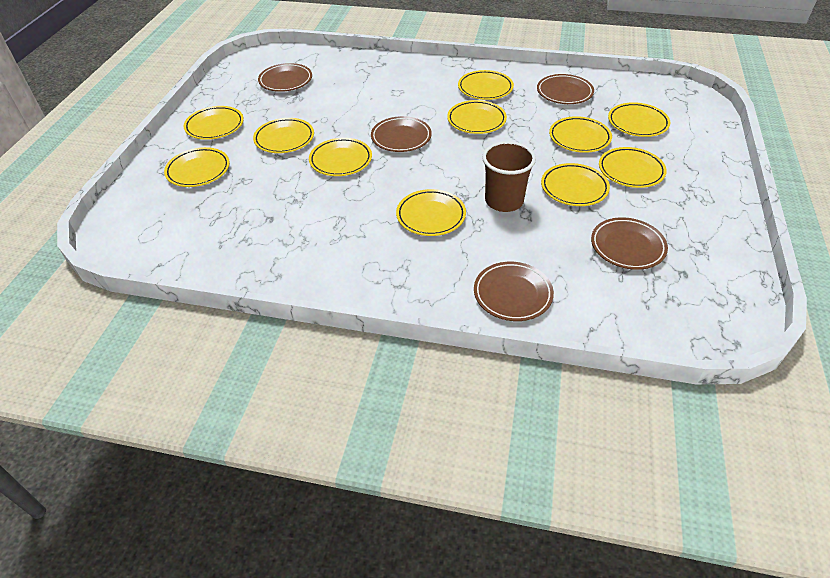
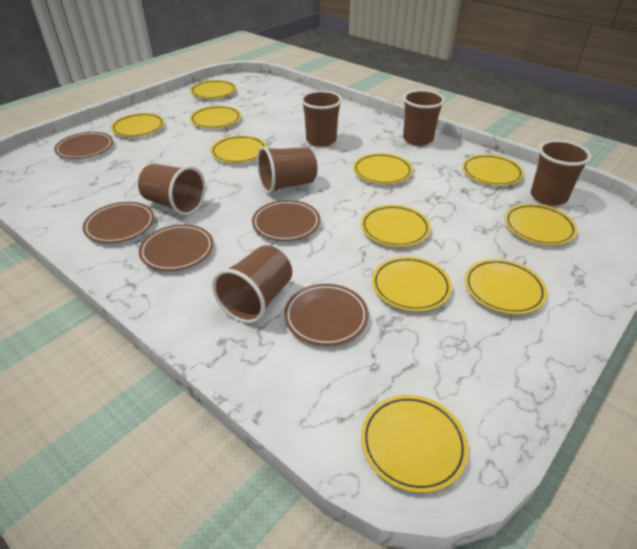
brown cup: 1 -> 6

